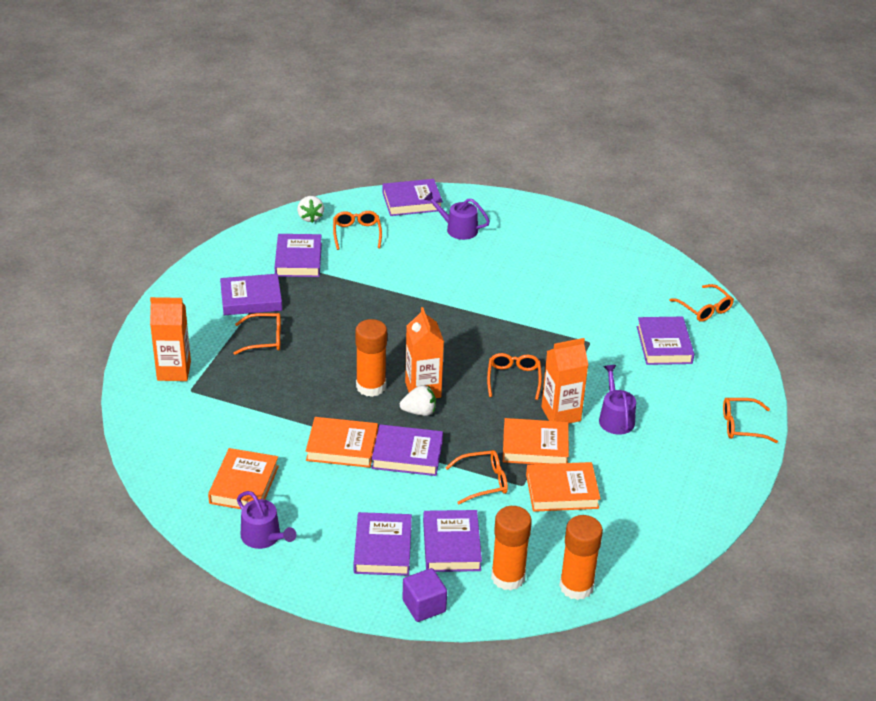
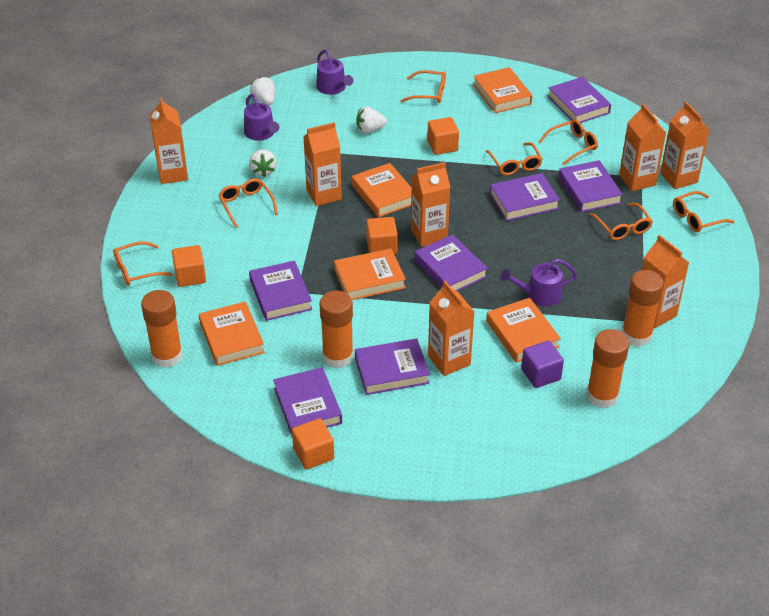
orange book: 4 -> 5
orange carton: 3 -> 7
orange cube: 0 -> 4
orange glasses: 6 -> 7
orange glue stick: 3 -> 4
white strawberry: 2 -> 3

